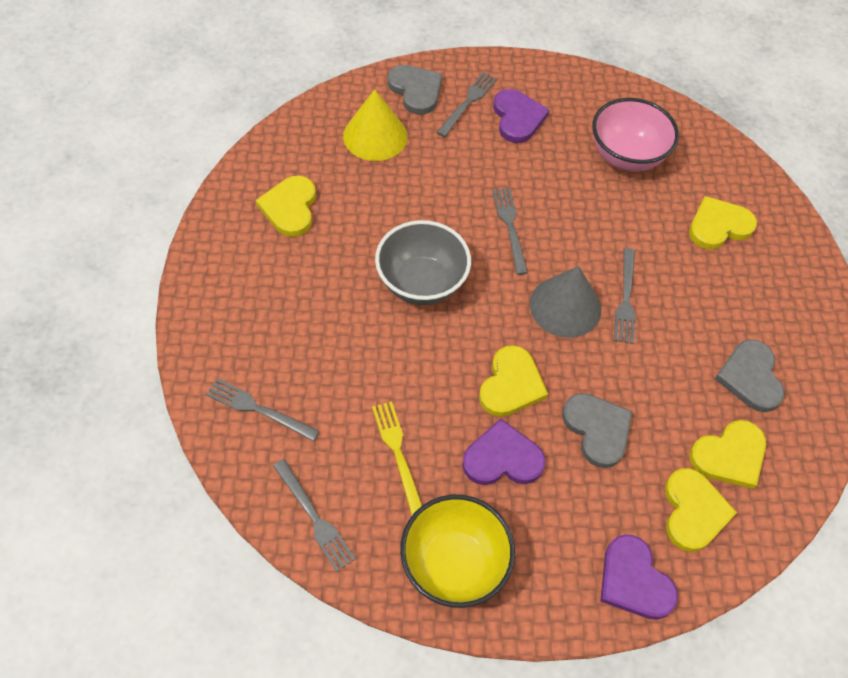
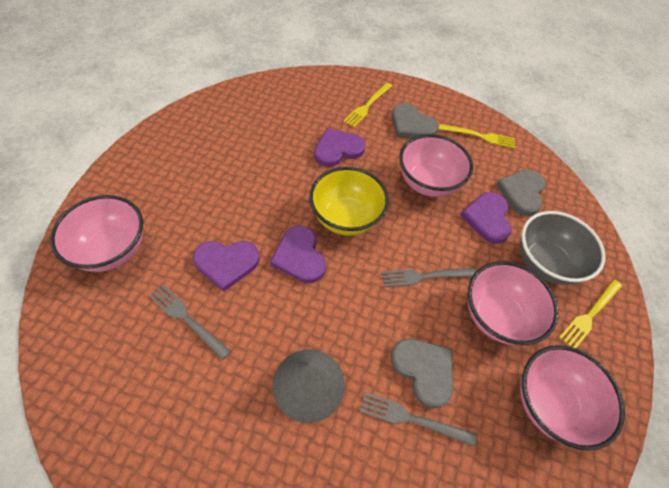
grey fork: 5 -> 3
pink bowl: 1 -> 4
purple heart: 3 -> 4
yellow cone: 1 -> 0
yellow fork: 1 -> 3
yellow heart: 5 -> 0

